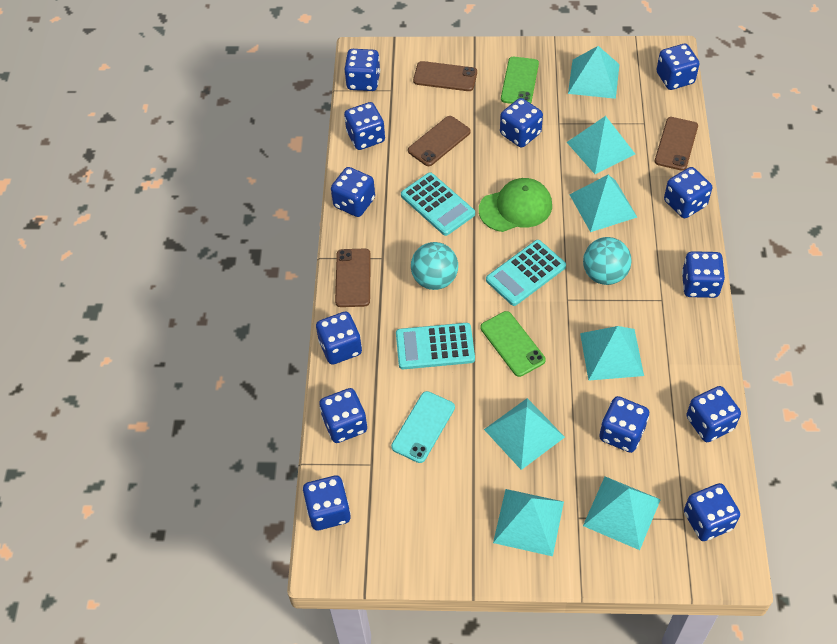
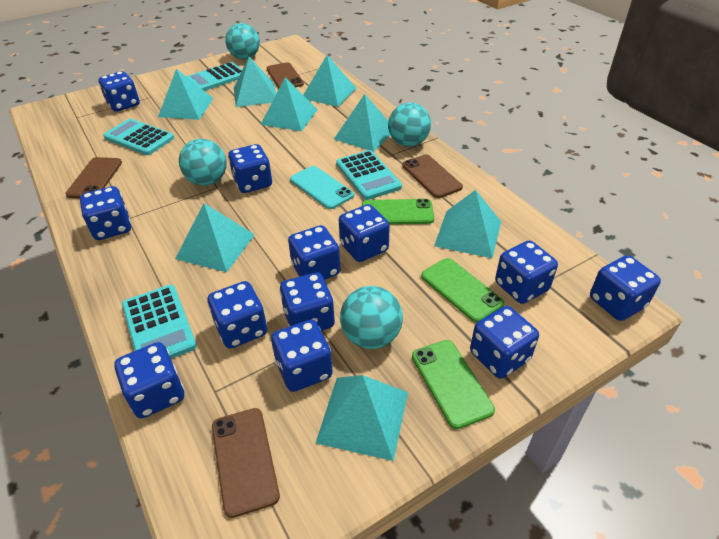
blue dice: 13 -> 12
green cap: 1 -> 0
green phone: 2 -> 3
turquoise ball: 2 -> 4
turquoise calculator: 3 -> 4
turquoise pyramid: 7 -> 8

